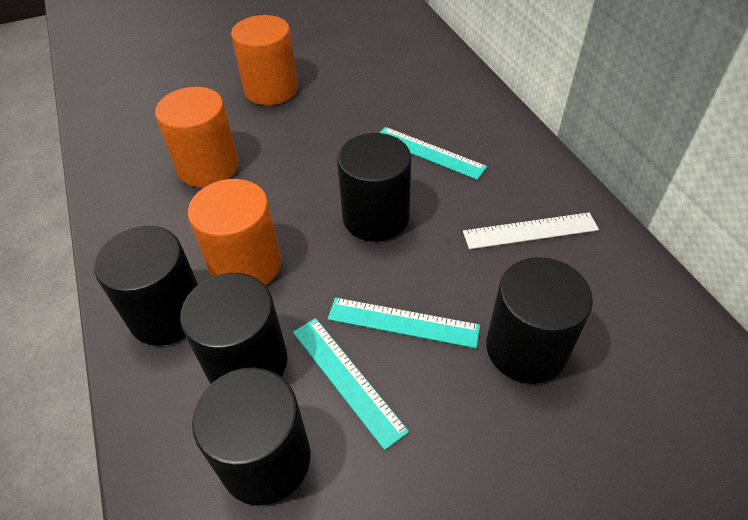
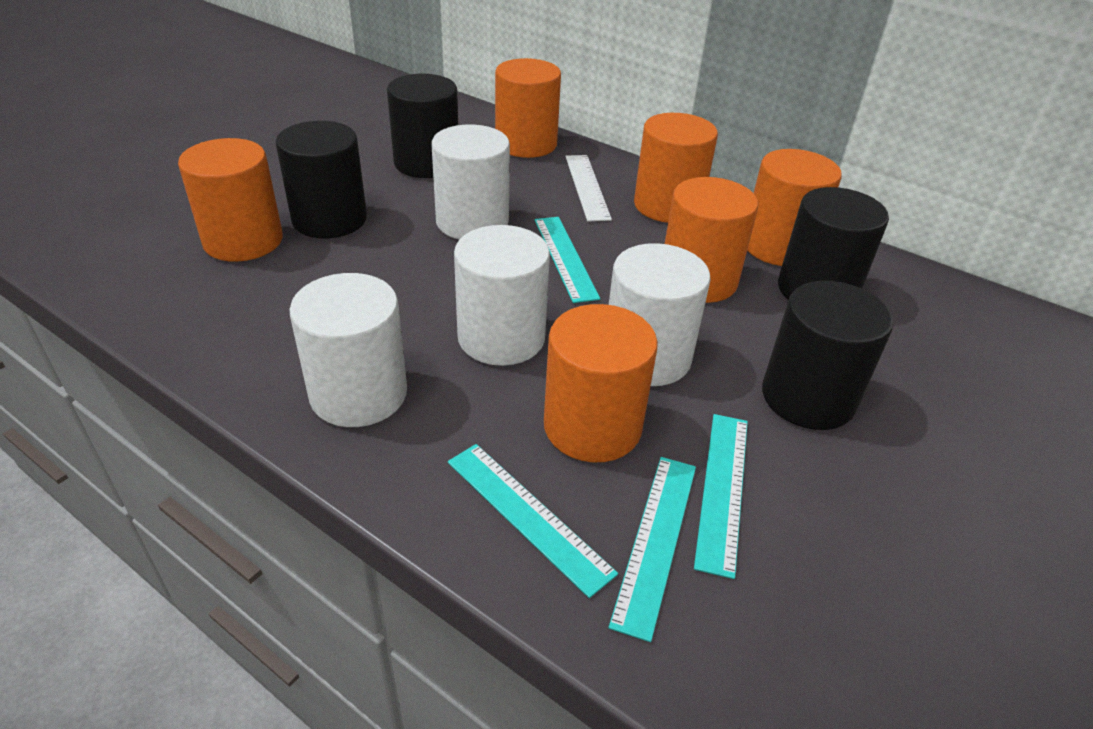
black cylinder: 5 -> 4
orange cylinder: 3 -> 6
turquoise ruler: 3 -> 4
white cylinder: 0 -> 4

